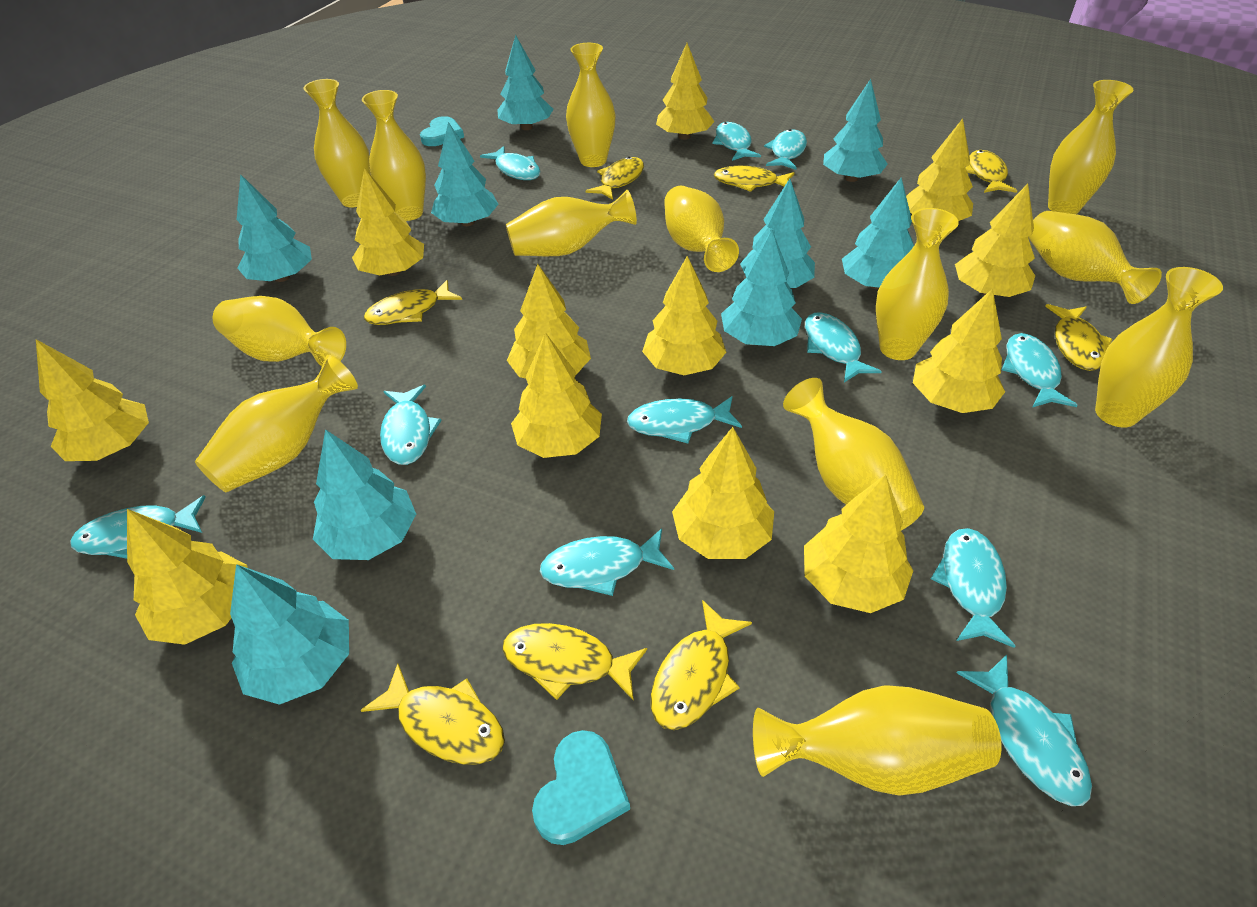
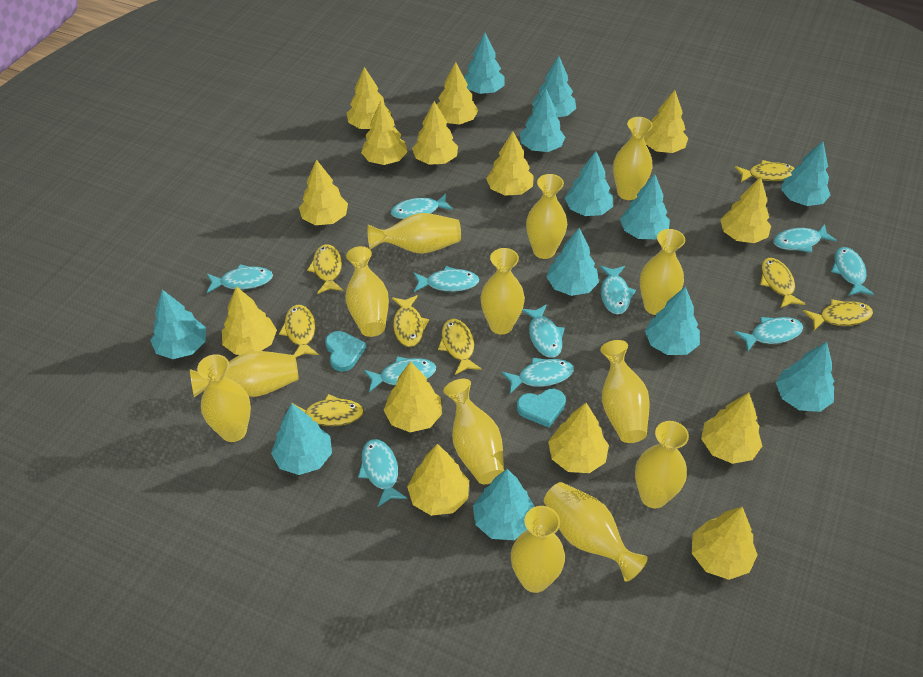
turquoise tree: 9 -> 12
yellow tree: 12 -> 14

